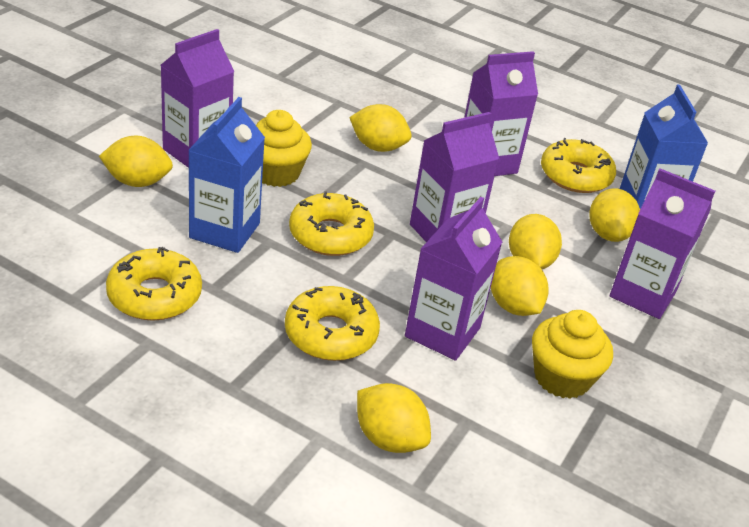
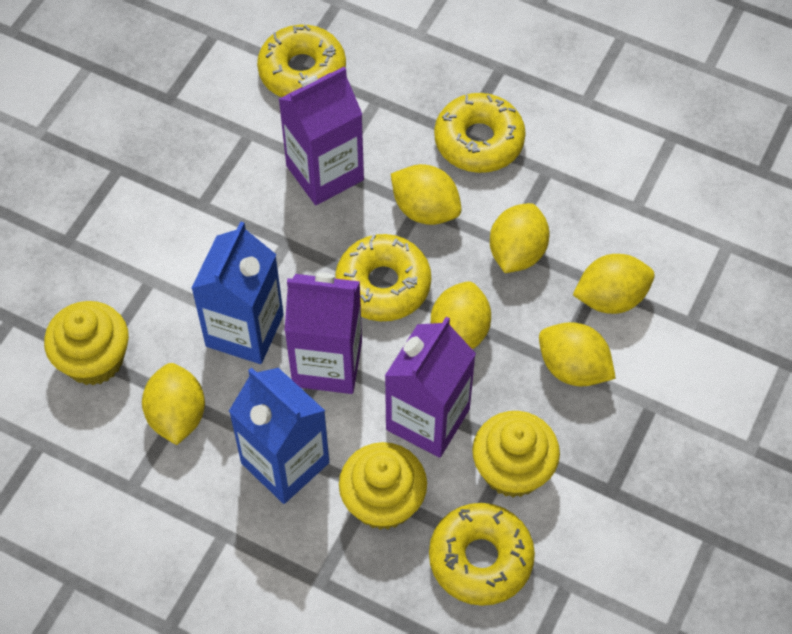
purple carton: 5 -> 3
yellow cupcake: 2 -> 3

